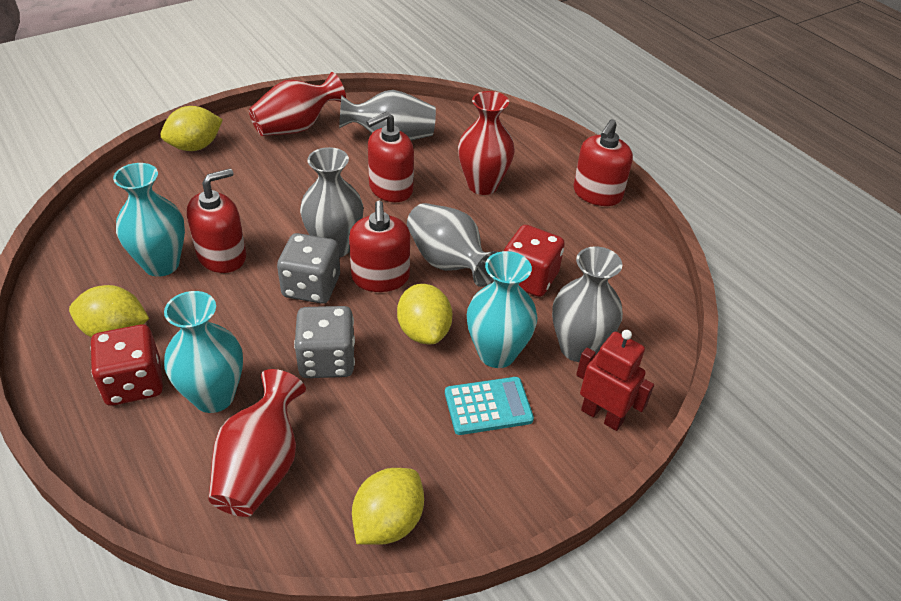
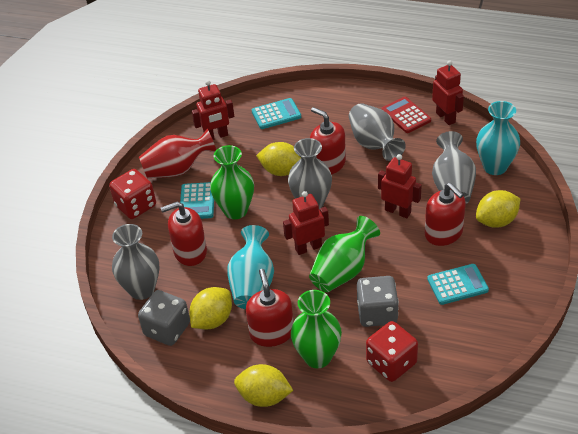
green vase: 0 -> 3
red calculator: 0 -> 1
red robot: 1 -> 4
red vase: 3 -> 1
turquoise calculator: 1 -> 3
turquoise vase: 3 -> 2

